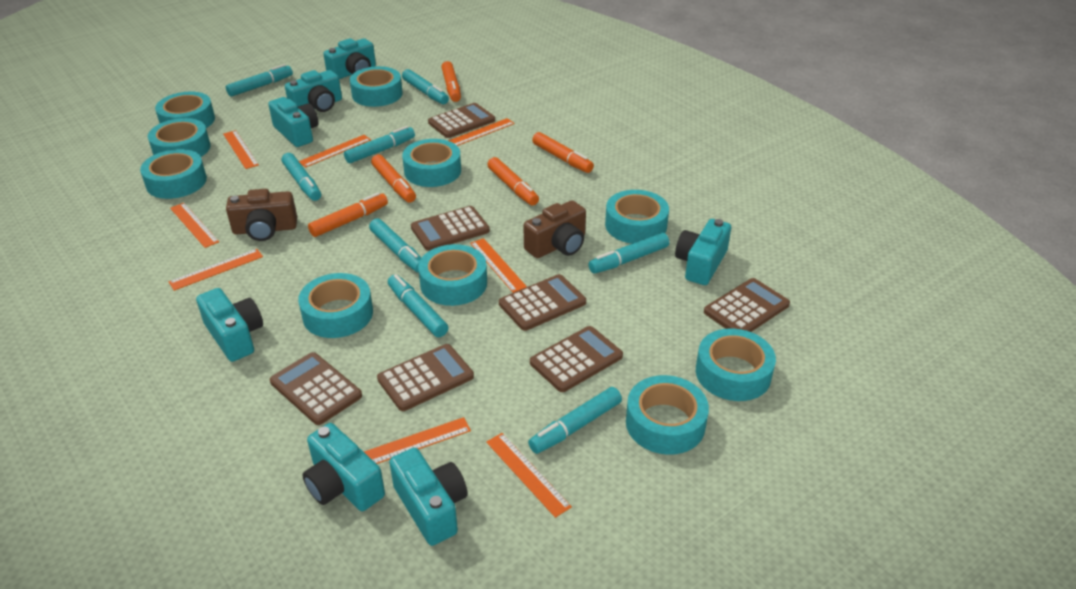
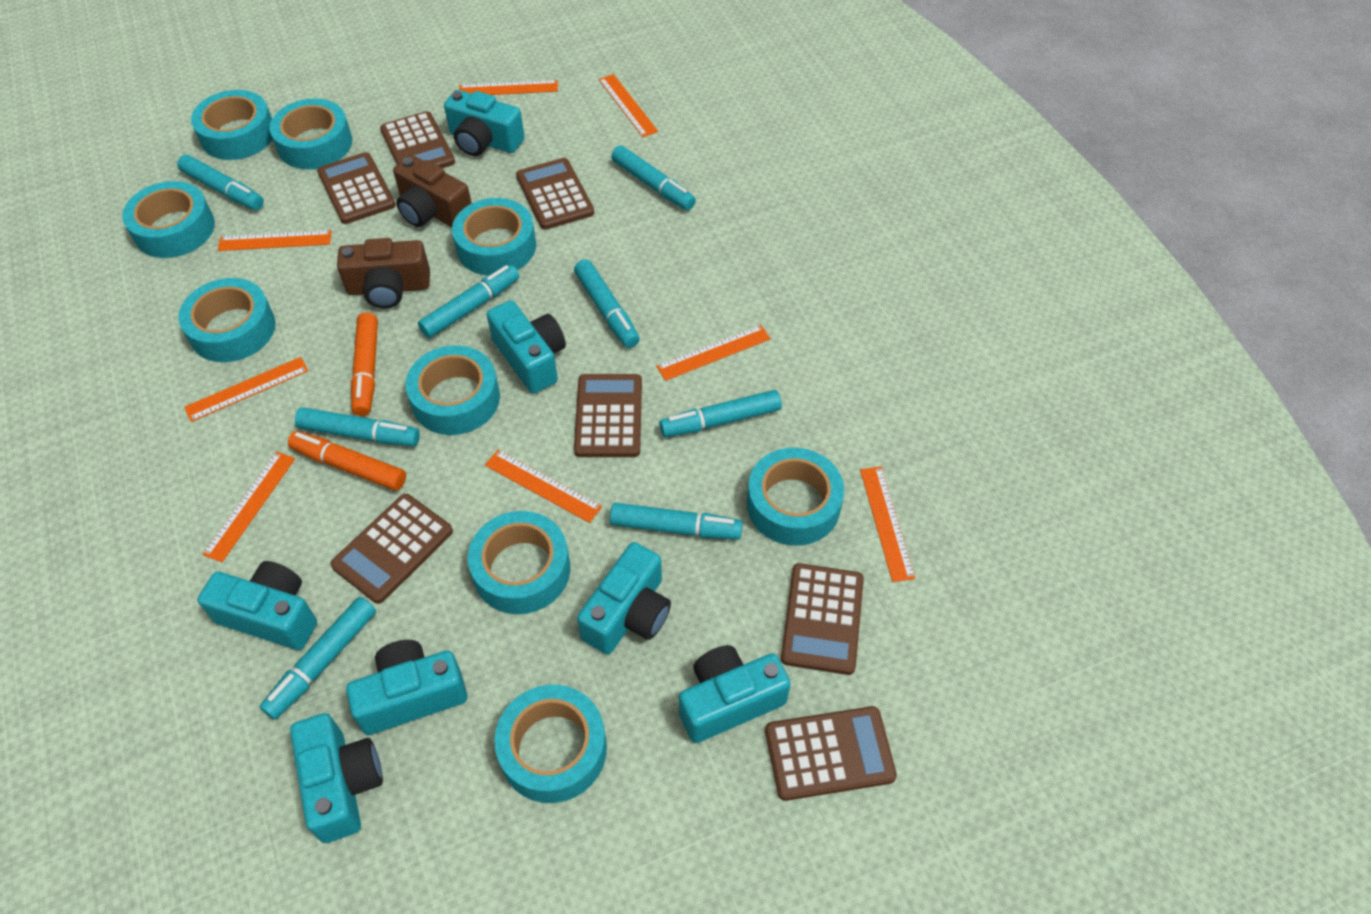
orange marker: 5 -> 2
turquoise tape: 10 -> 9

